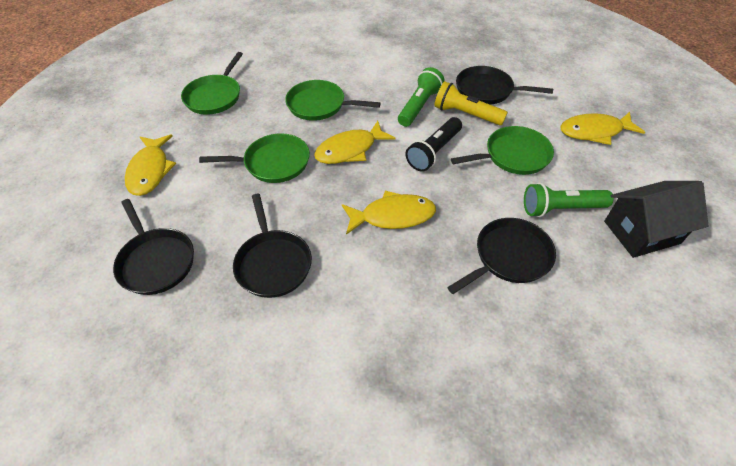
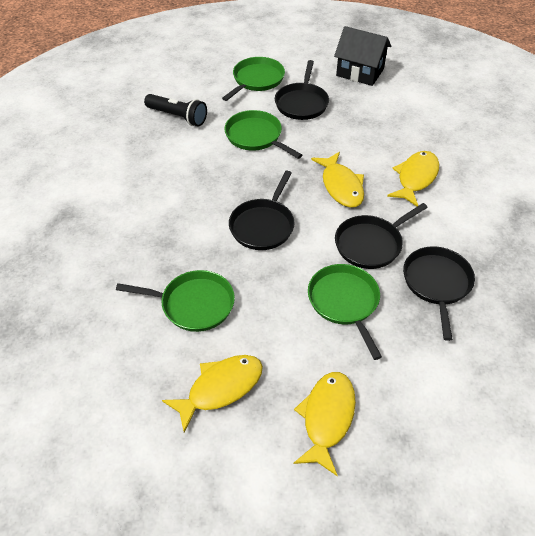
green flashlight: 2 -> 0
yellow flashlight: 1 -> 0

